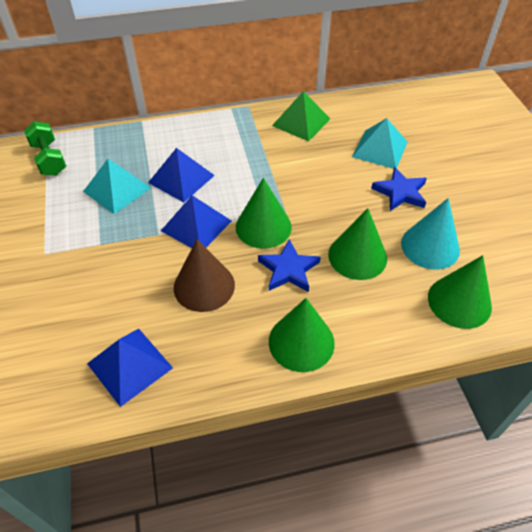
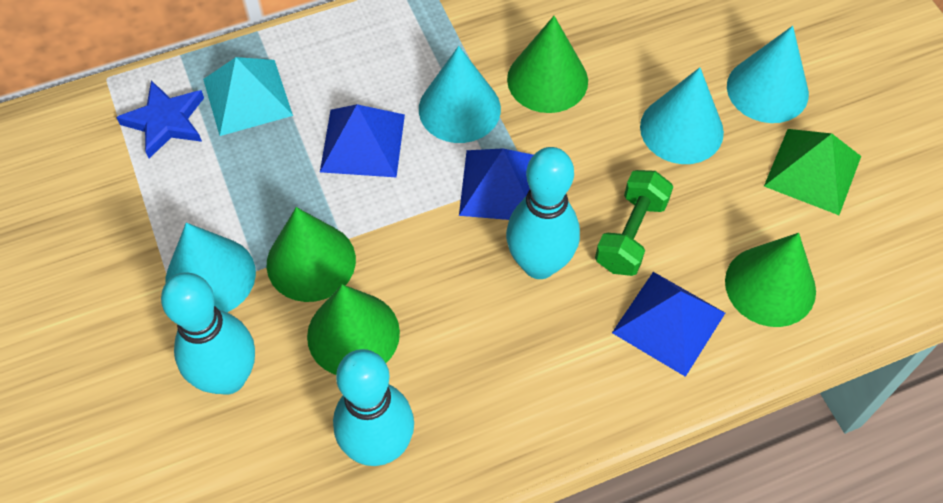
blue star: 2 -> 1
brown cone: 1 -> 0
turquoise bowling pin: 0 -> 3
turquoise cone: 1 -> 4
turquoise pyramid: 2 -> 1

